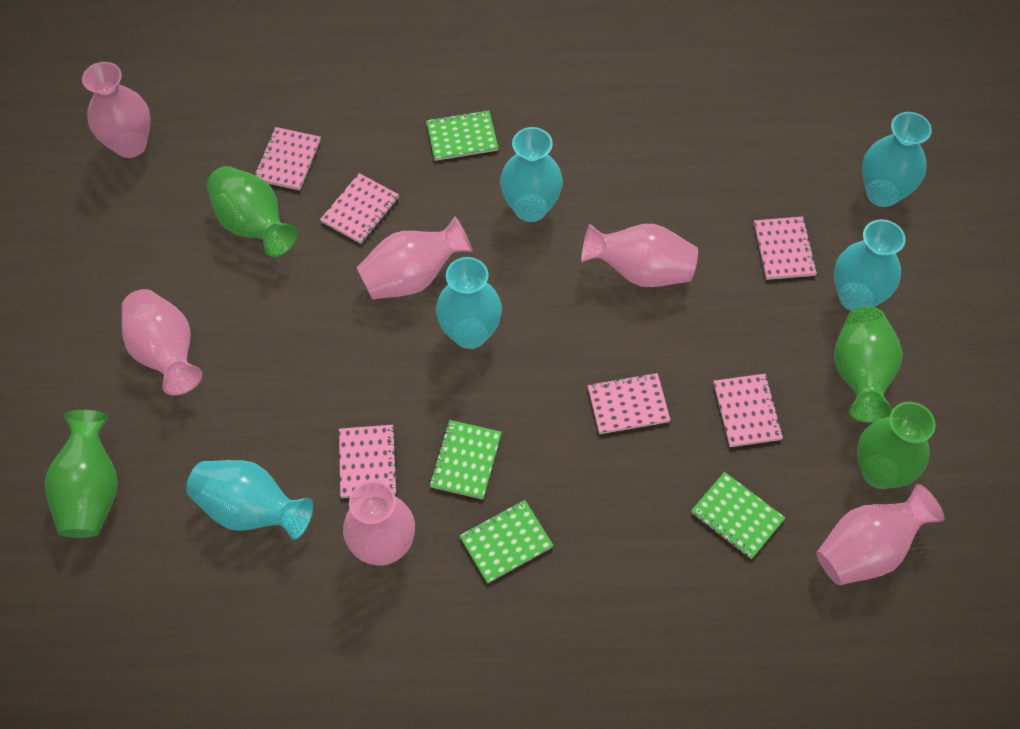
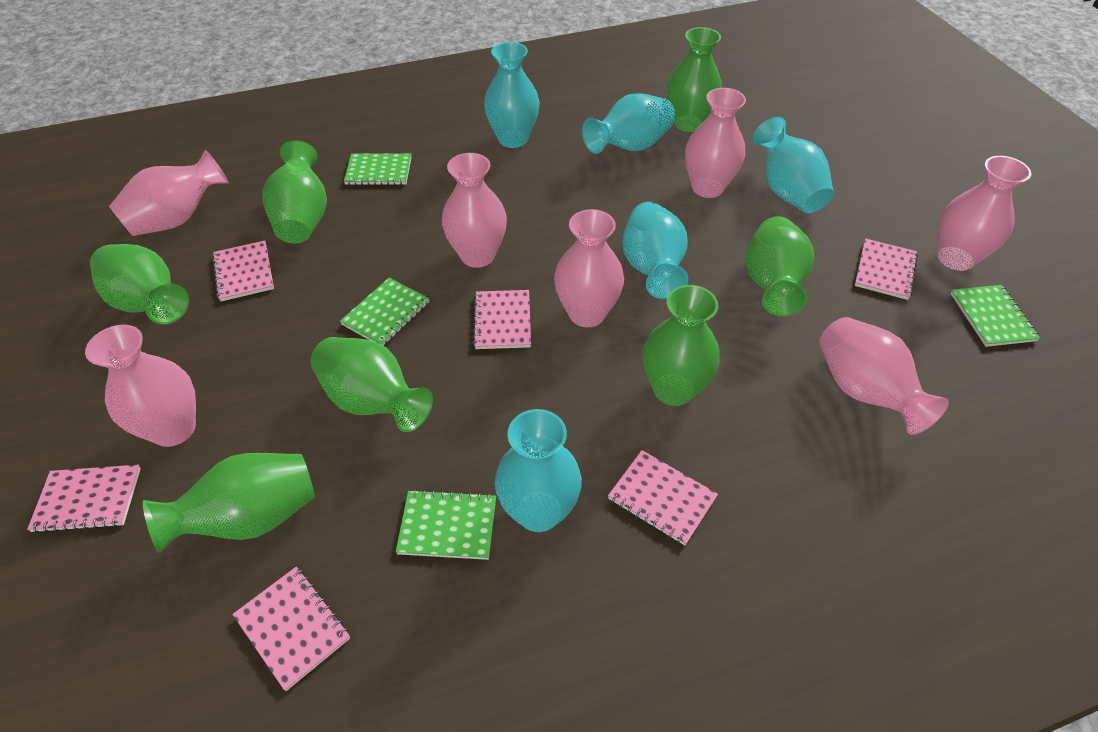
green vase: 4 -> 7
pink vase: 6 -> 7

